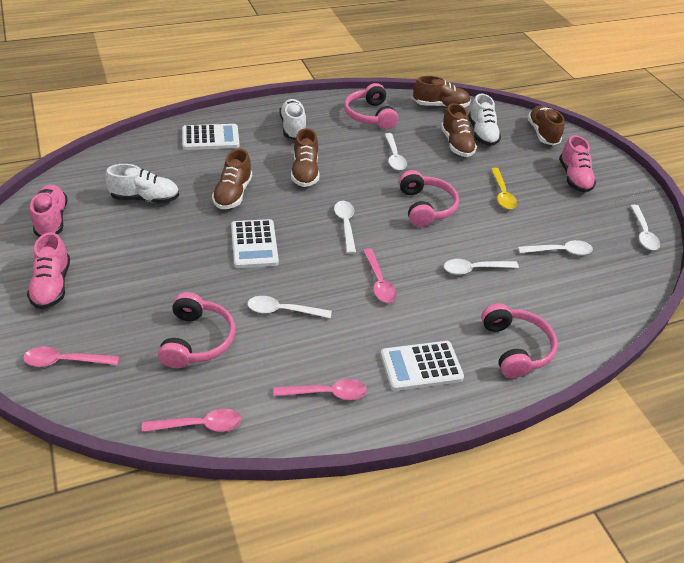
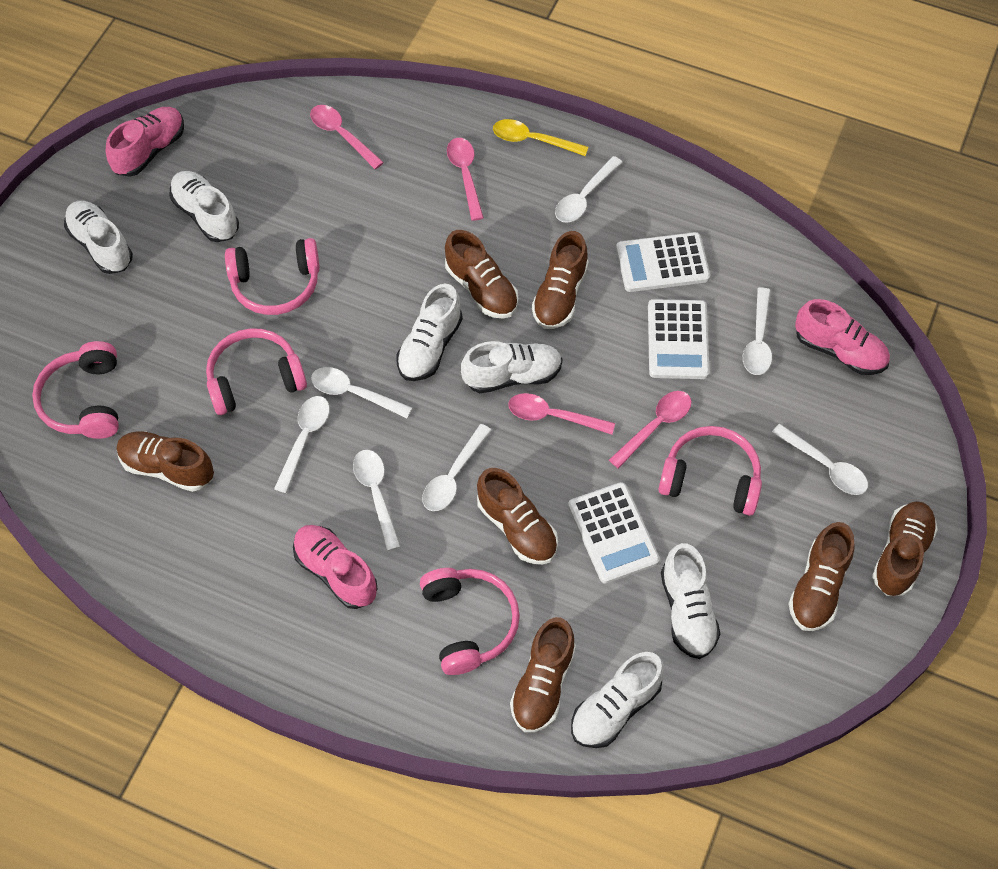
brown shoe: 5 -> 7
pink headphones: 4 -> 5
white shoe: 3 -> 6
white spoon: 6 -> 7

